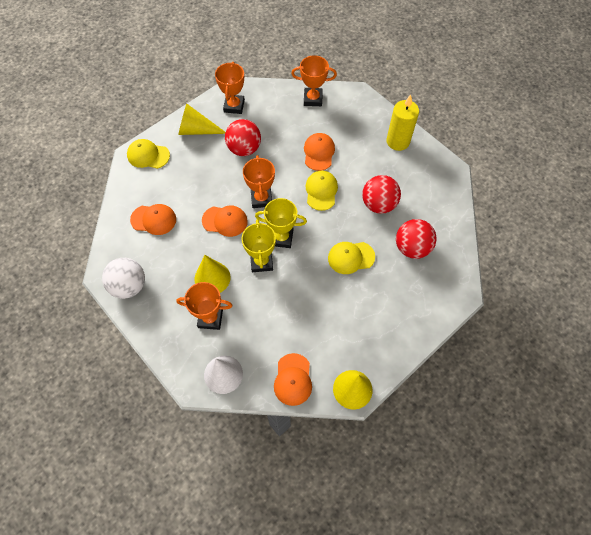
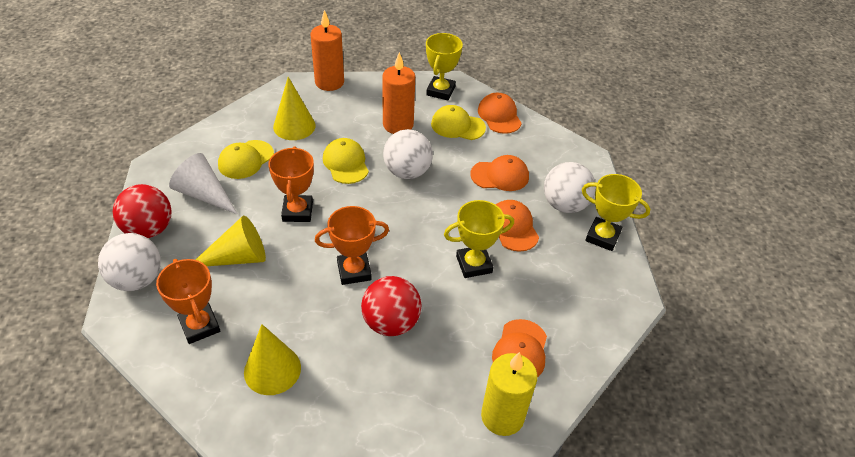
orange candle: 0 -> 2
orange trophy: 4 -> 3
red ball: 3 -> 2
white ball: 1 -> 3
yellow trophy: 2 -> 3

